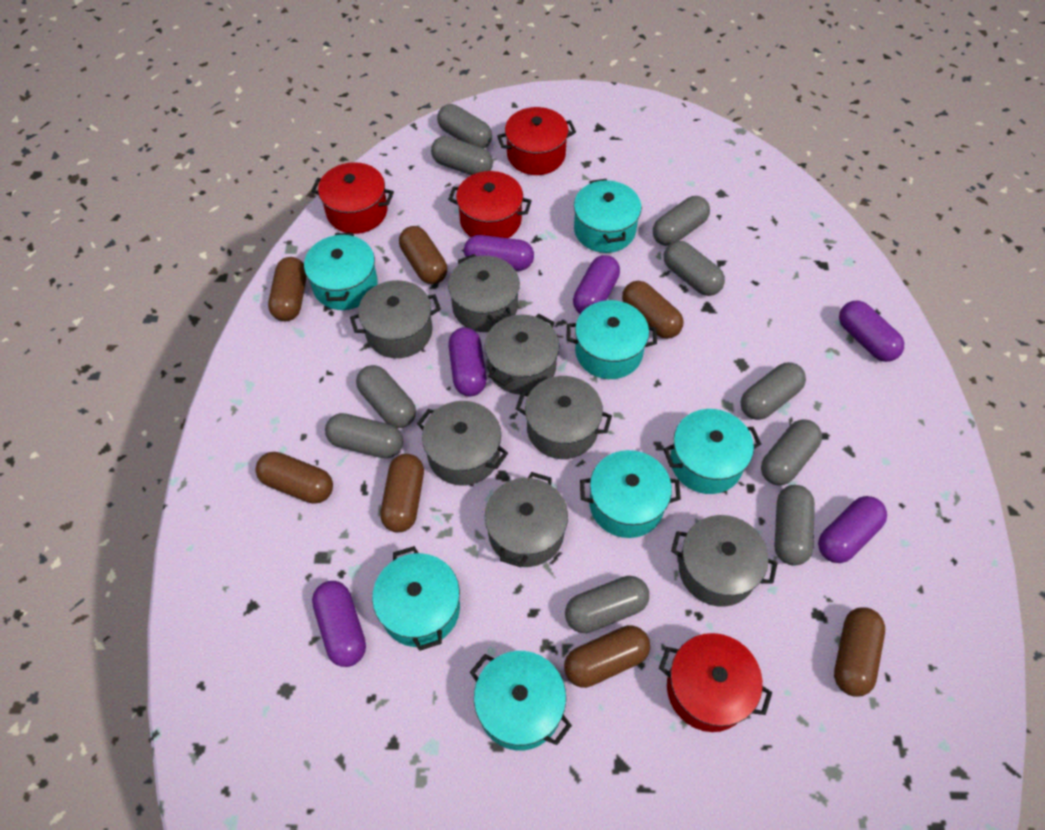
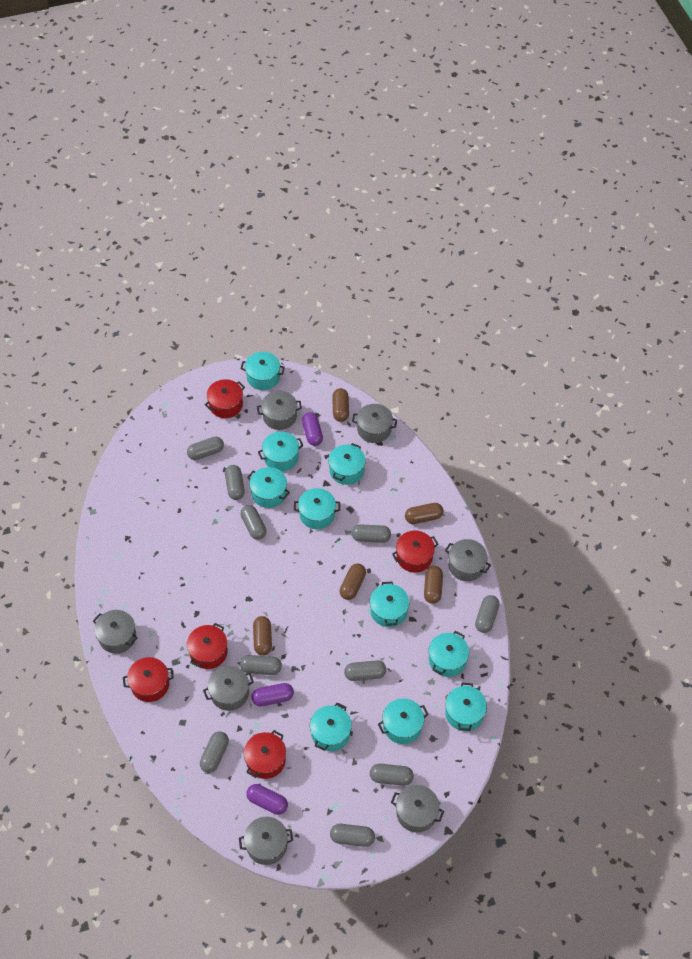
brown capsule: 7 -> 5
purple capsule: 6 -> 3
red pot: 4 -> 5
turquoise pot: 7 -> 10

